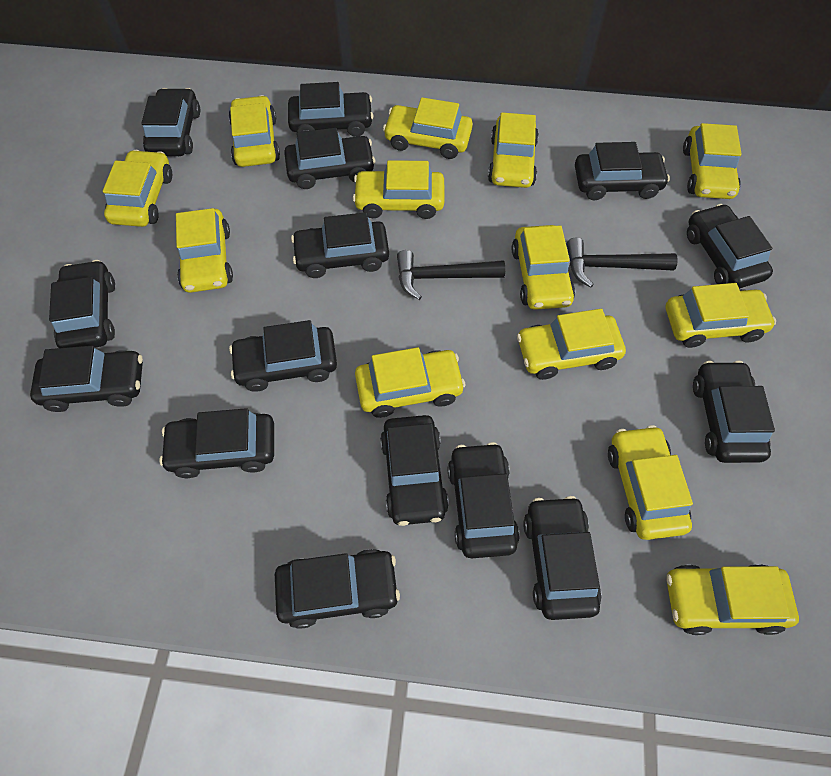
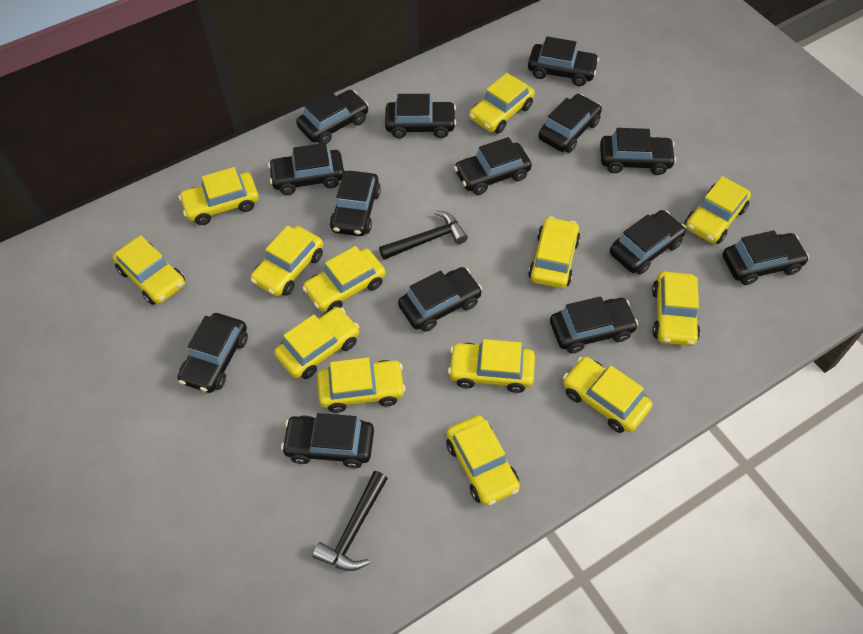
black car: 15 -> 14

